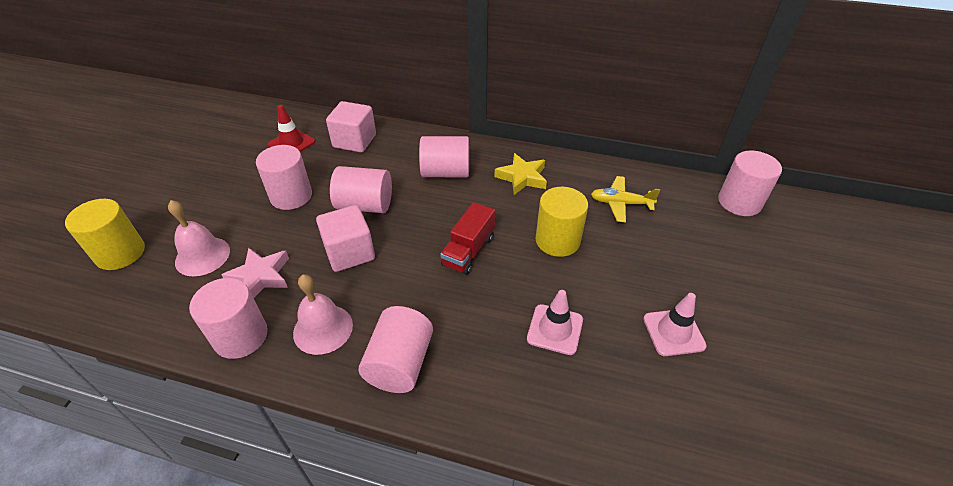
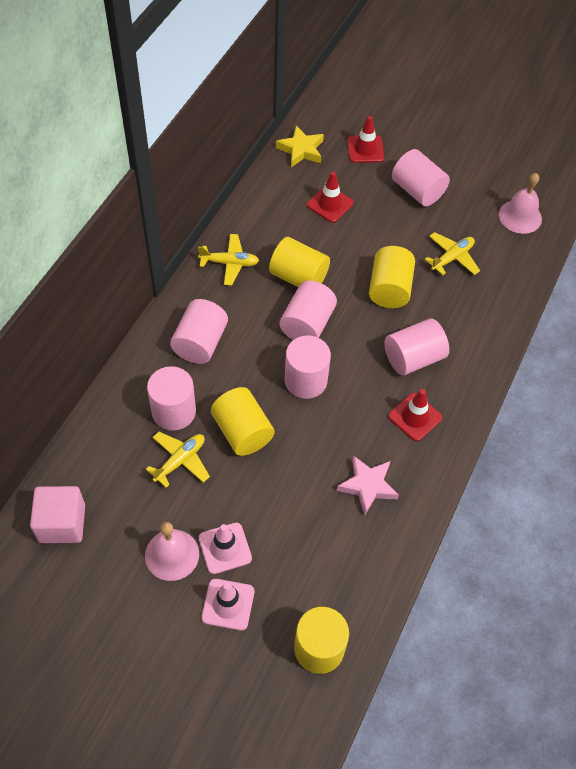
pink cube: 2 -> 1
red traffic cone: 1 -> 3
red truck: 1 -> 0
yellow cylinder: 2 -> 4
yellow plane: 1 -> 3

